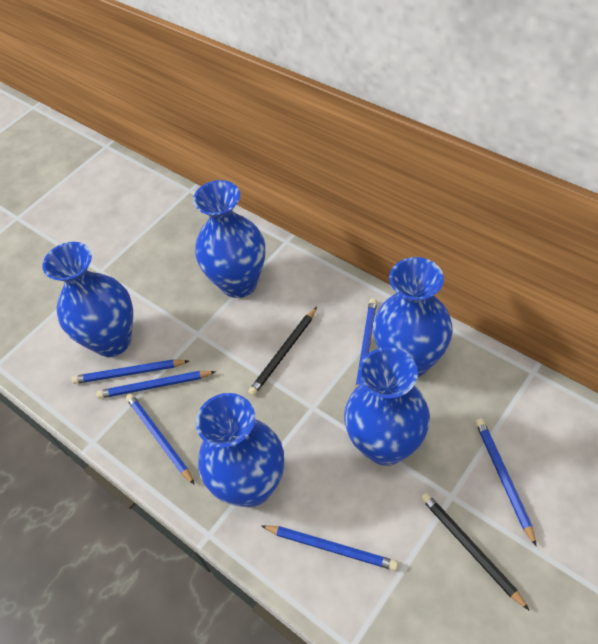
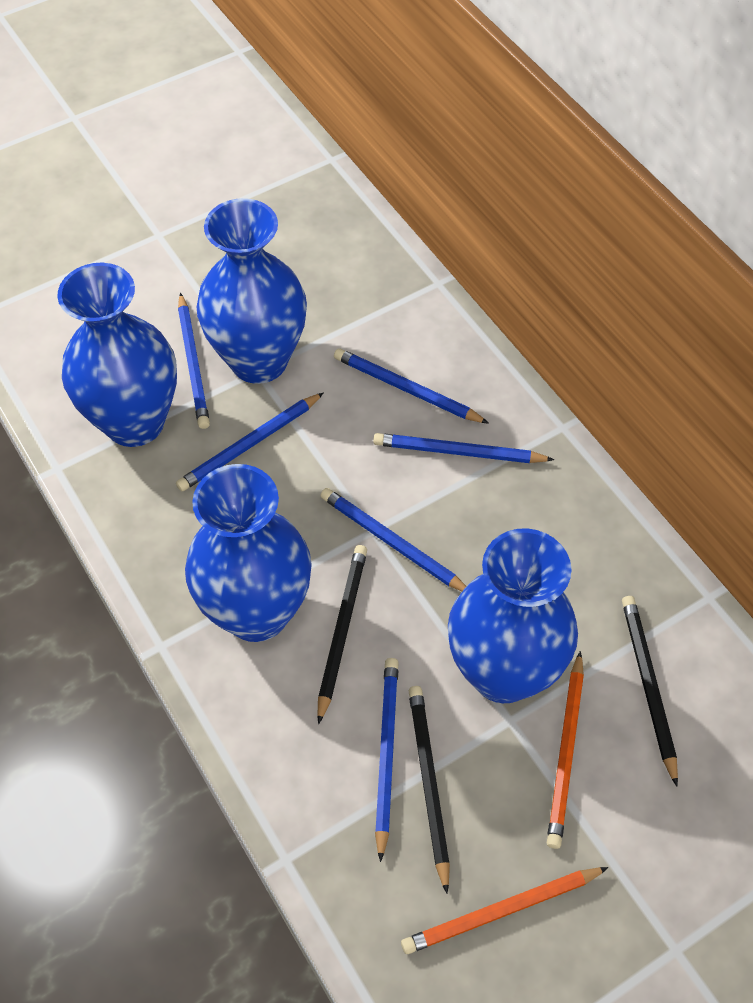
black pencil: 2 -> 3
blue vase: 5 -> 4
orange pencil: 0 -> 2

